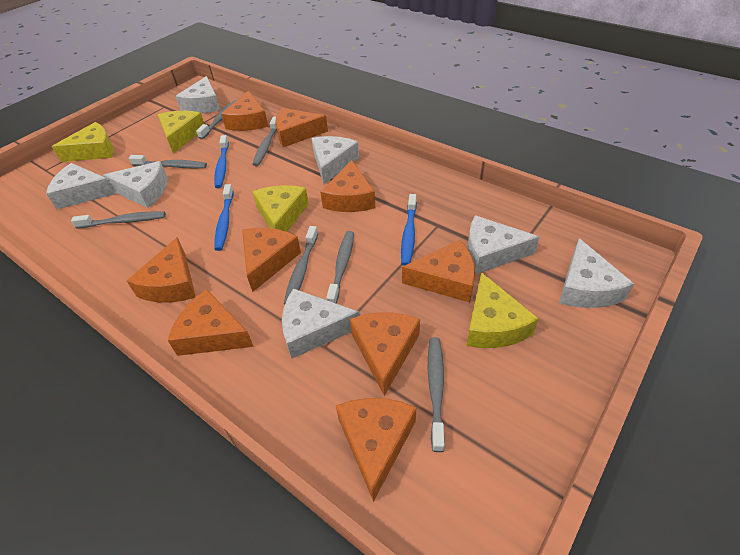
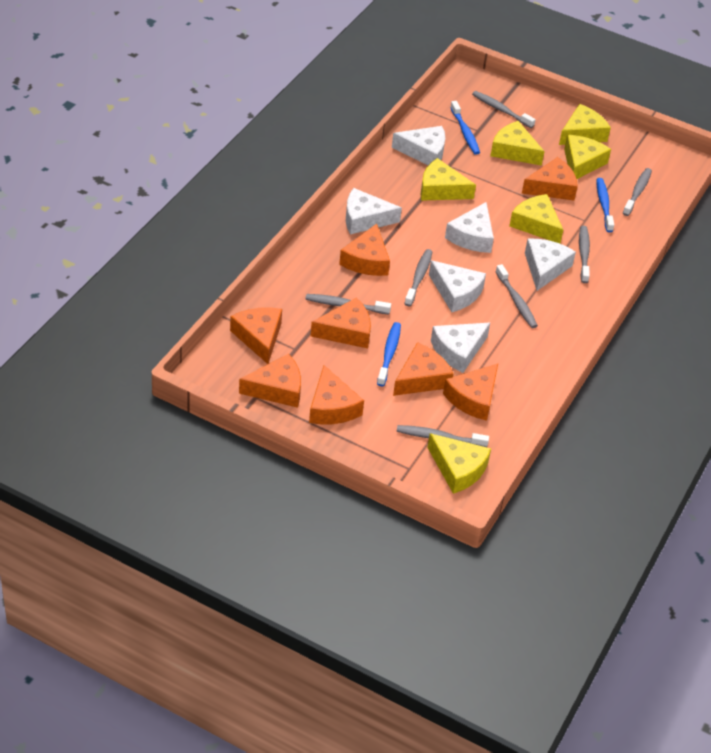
orange cheese: 9 -> 8
white cheese: 7 -> 6
yellow cheese: 4 -> 6

